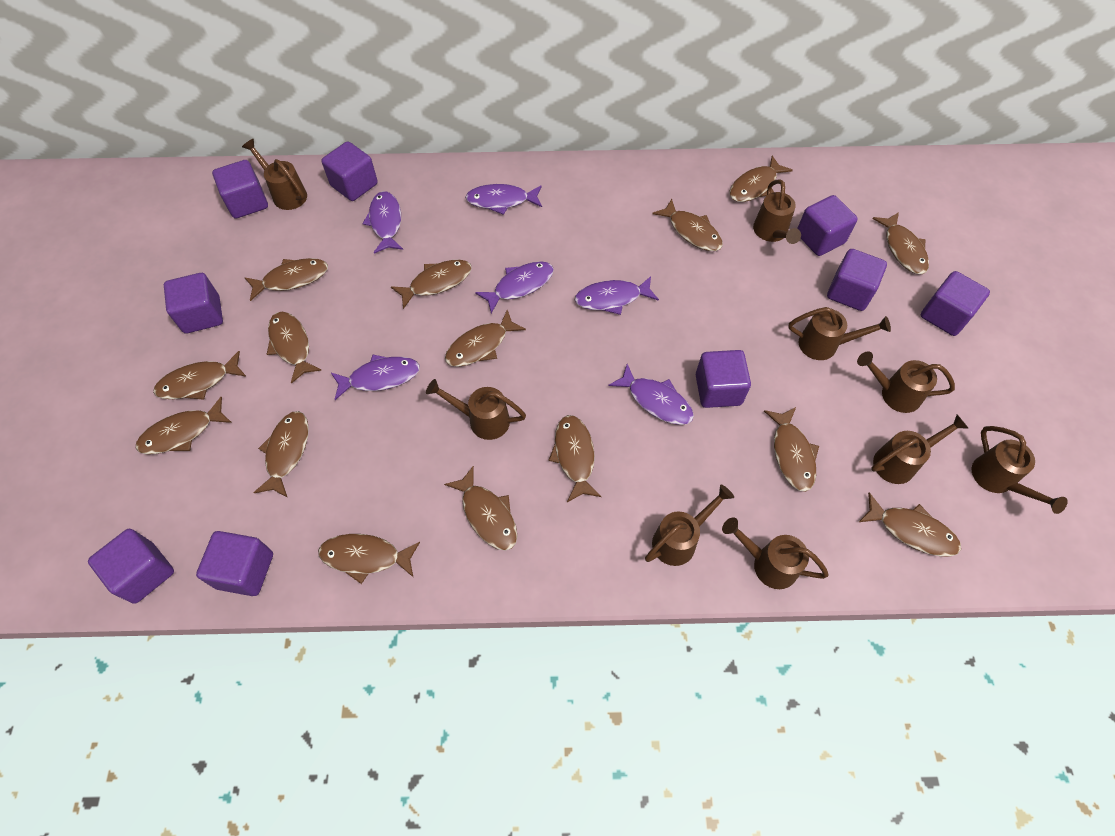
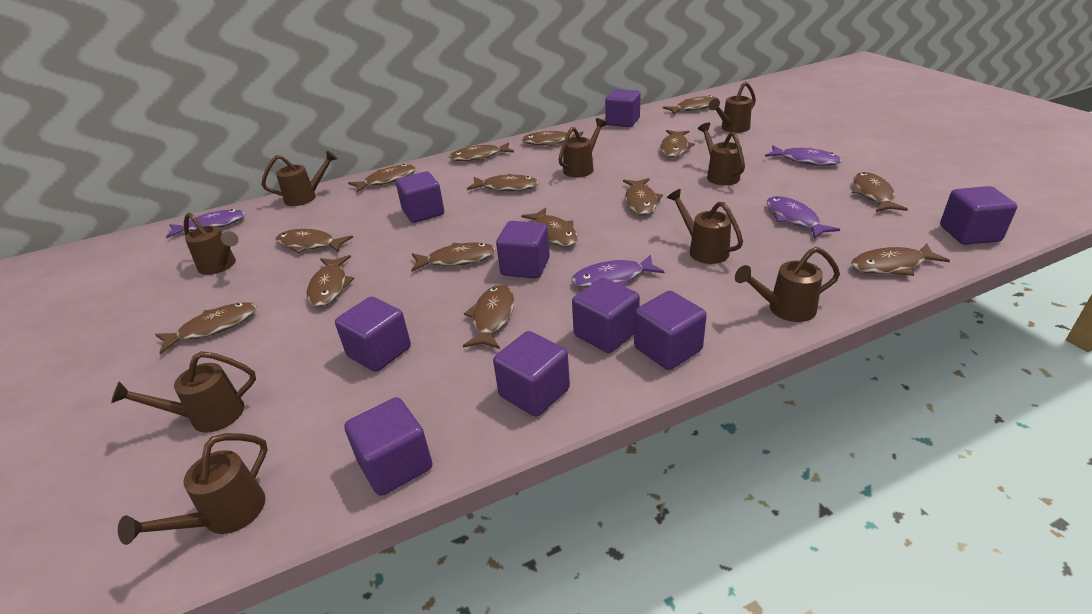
purple fish: 6 -> 4

